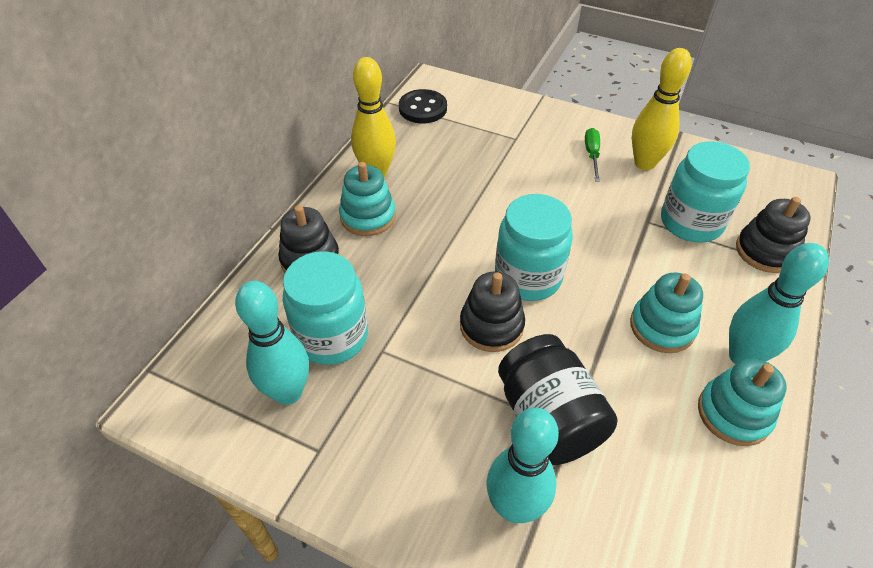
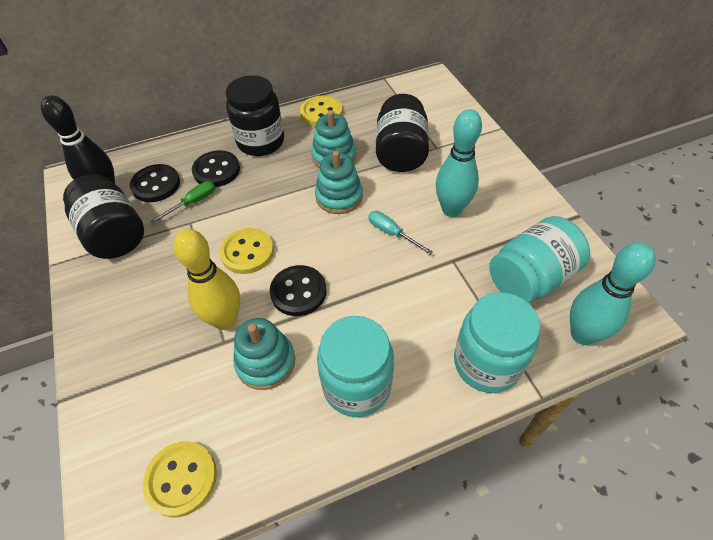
black bowling pin: 0 -> 1
black button: 1 -> 3
black jar: 1 -> 3
black stacking toy: 3 -> 0
turquoise bowling pin: 3 -> 2
turquoise screwdriver: 0 -> 1
yellow bowling pin: 2 -> 1
yellow button: 0 -> 3

